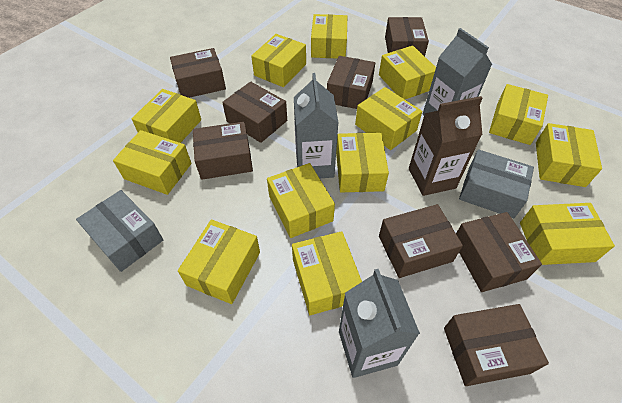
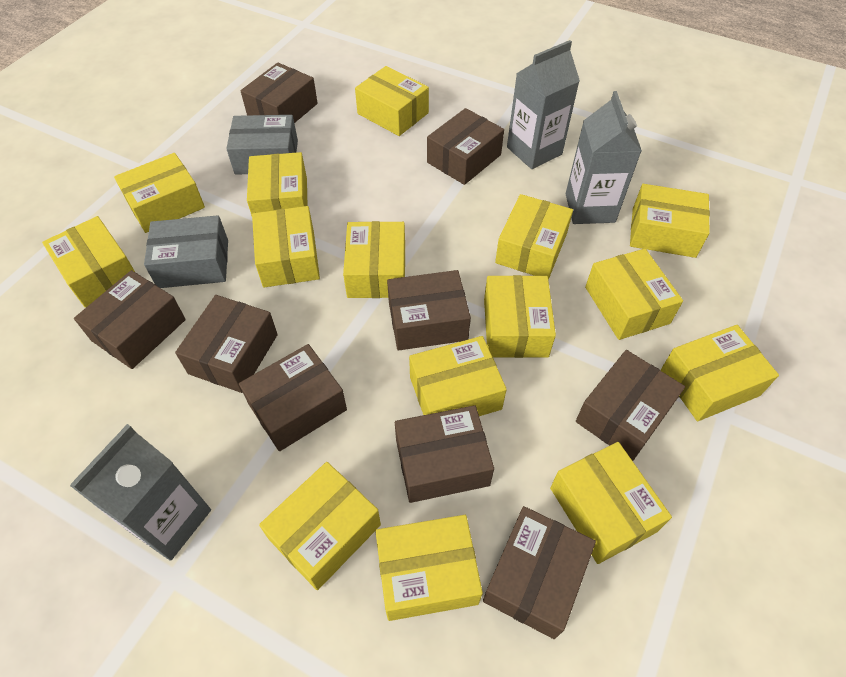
brown box: 8 -> 9
brown carton: 1 -> 0
yellow box: 13 -> 15

